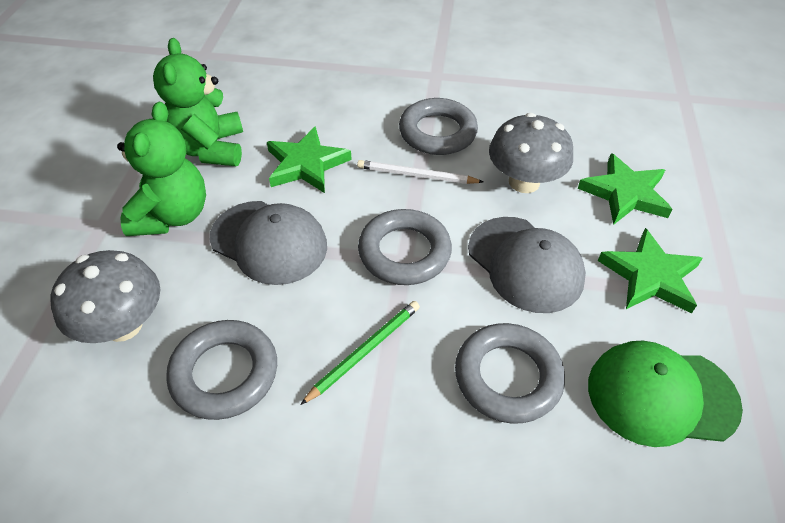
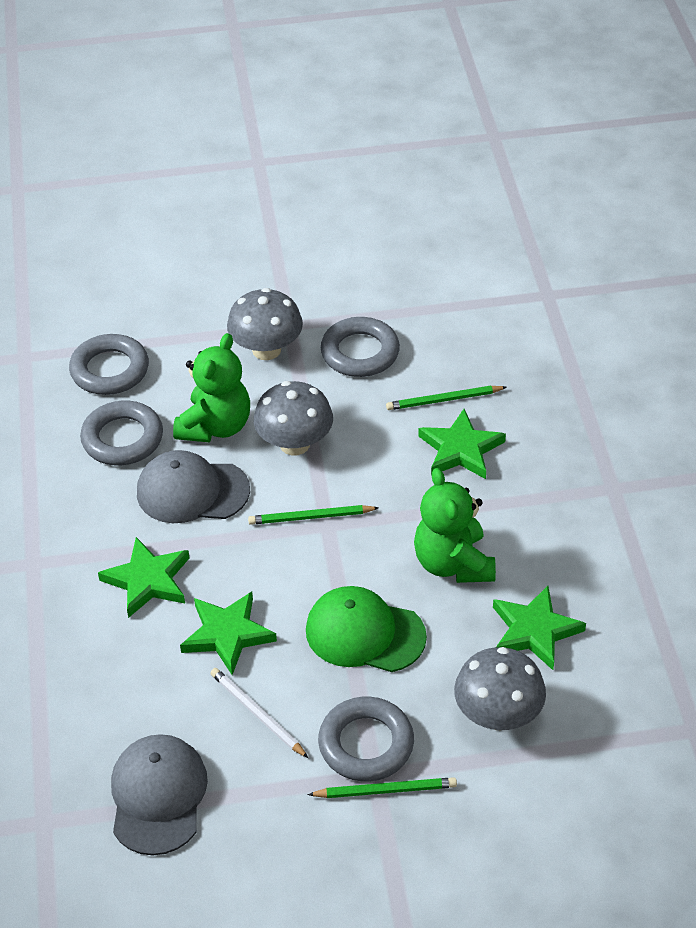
green pencil: 1 -> 3
green star: 3 -> 4
grey mushroom: 2 -> 3

